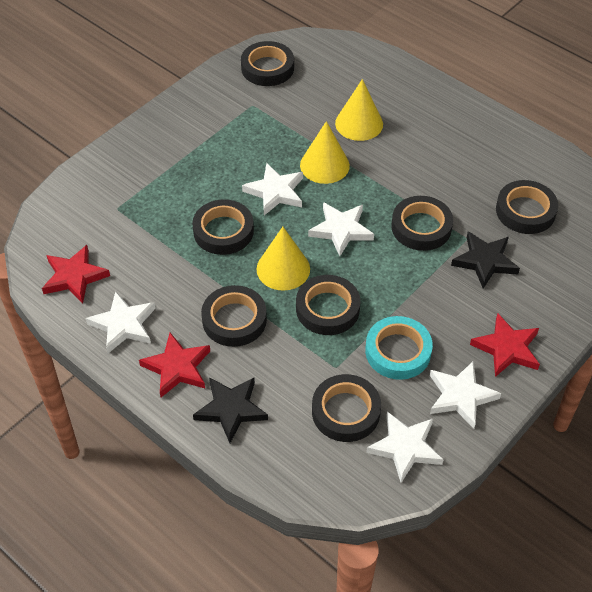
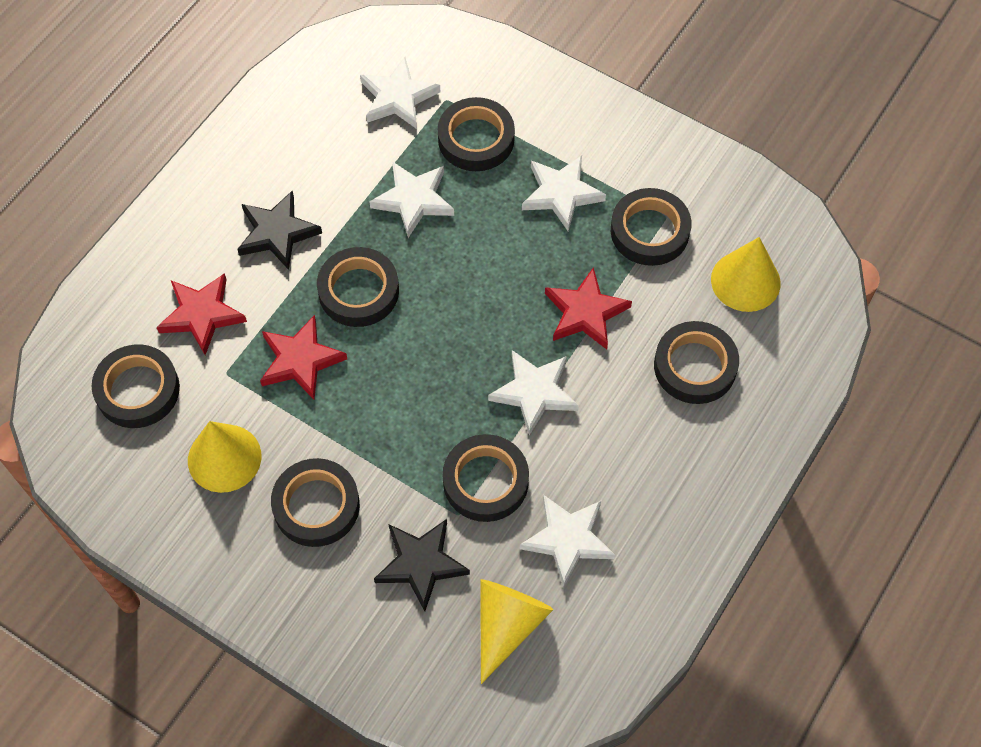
turquoise tape: 1 -> 0

